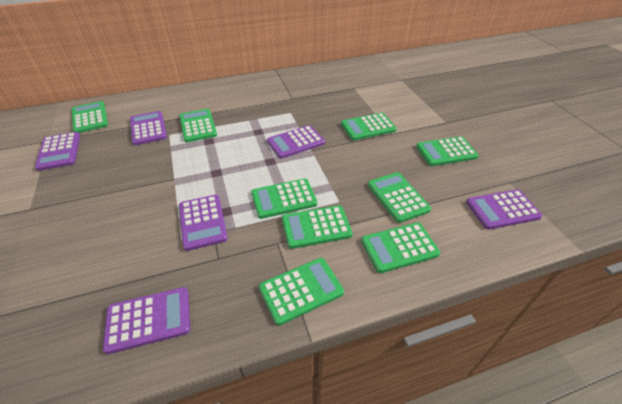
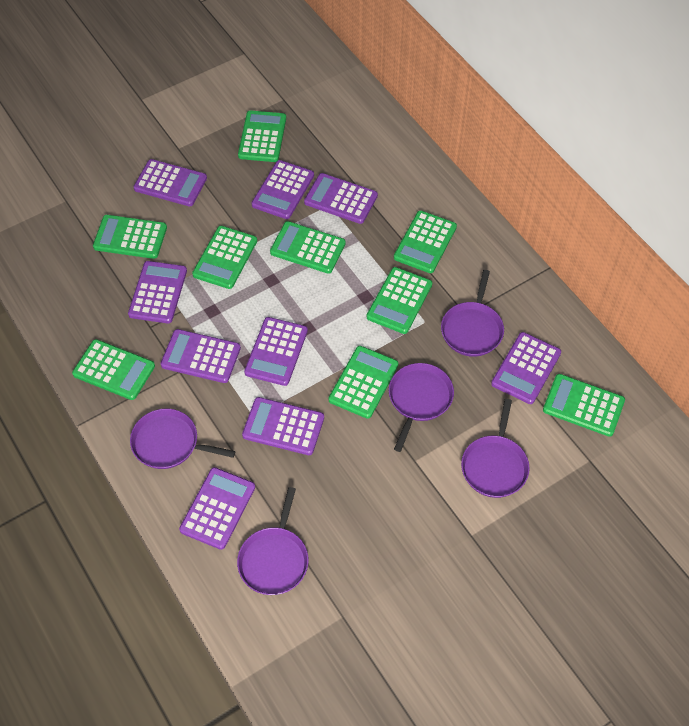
purple calculator: 6 -> 9
purple pan: 0 -> 5

